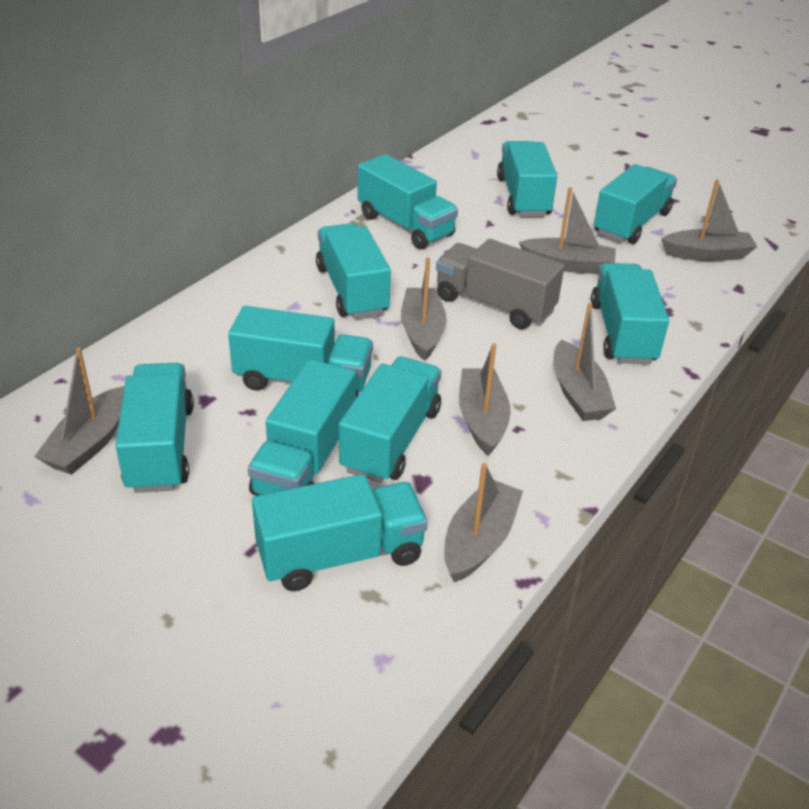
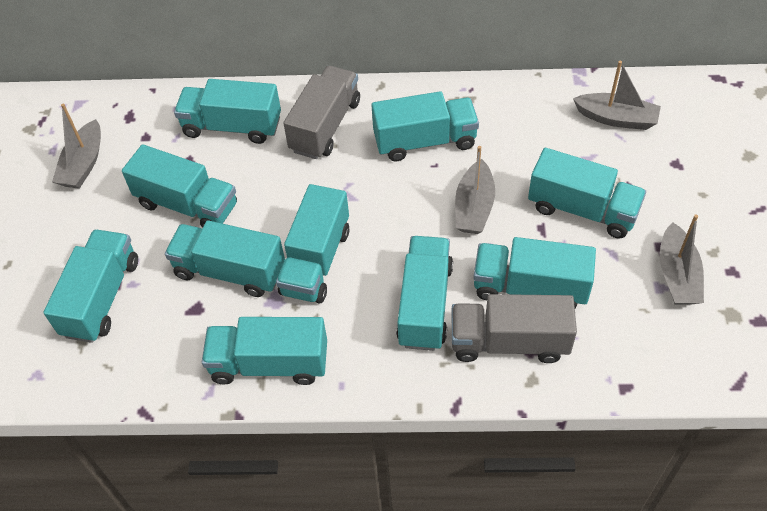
grey boat: 7 -> 4
grey truck: 1 -> 2

